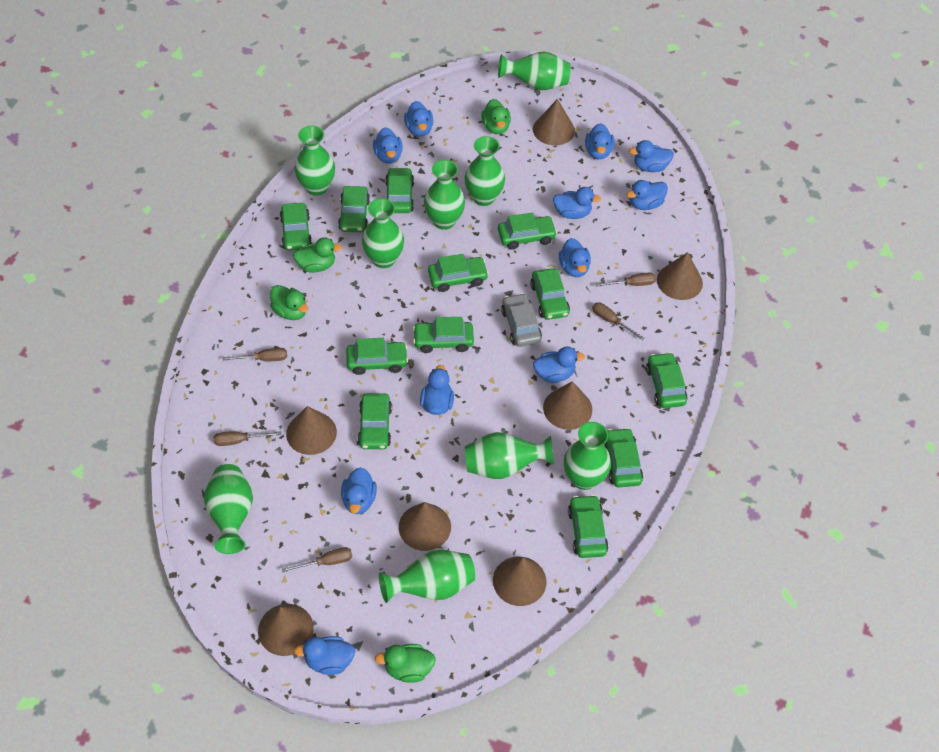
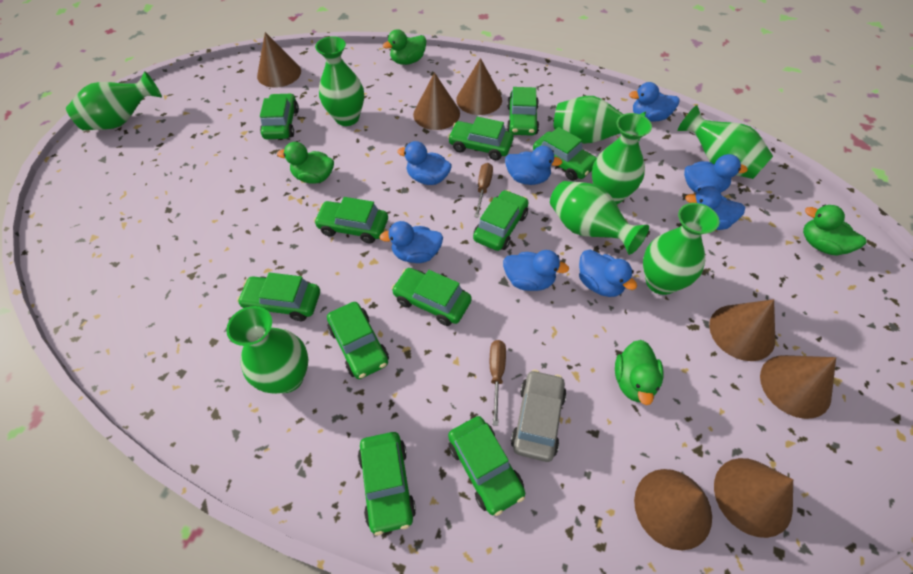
blue duck: 11 -> 8
brown screwdriver: 5 -> 2
green car: 12 -> 11
green vase: 9 -> 8

